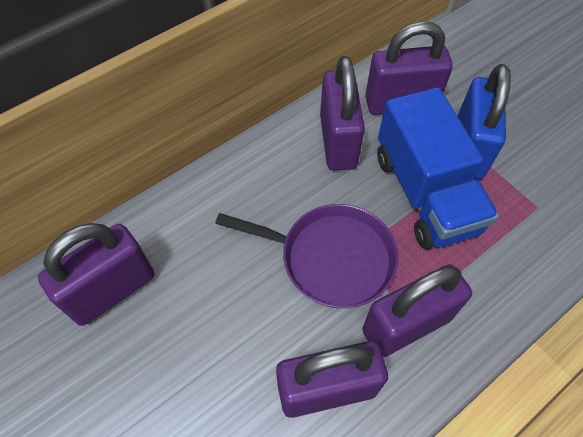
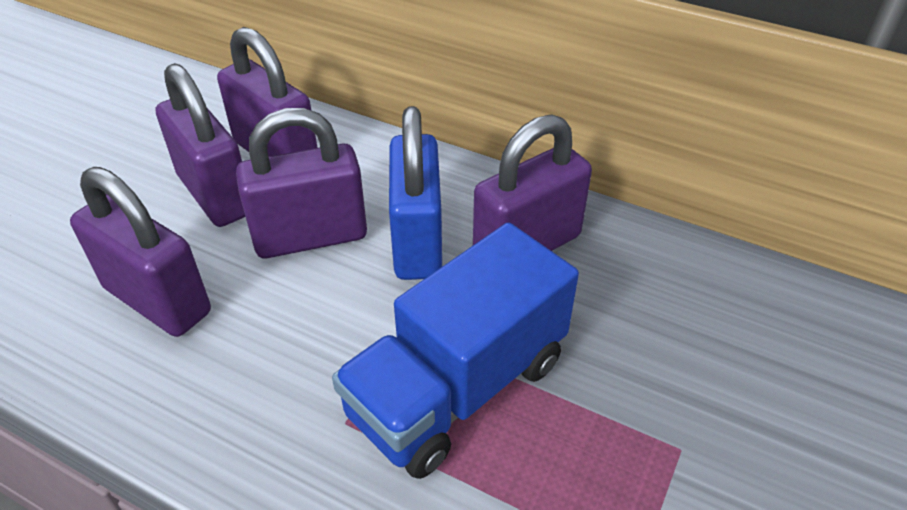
purple pan: 1 -> 0

